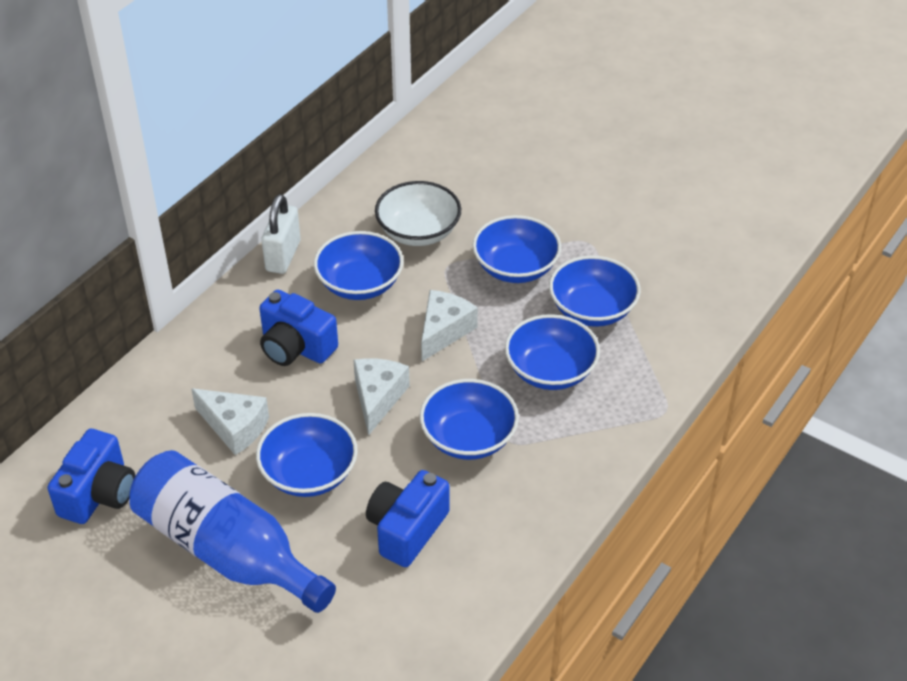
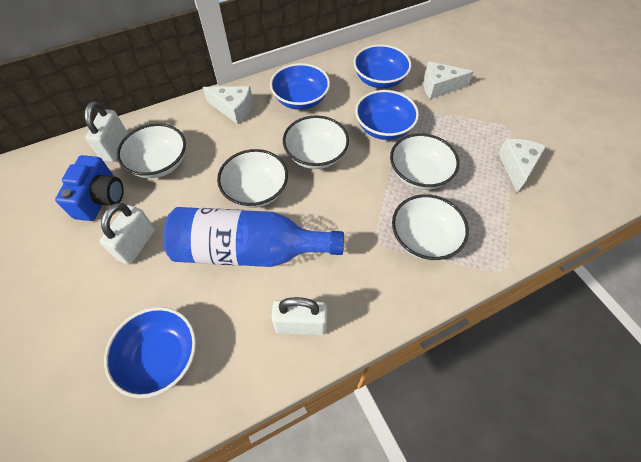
blue bowl: 6 -> 4
blue camera: 3 -> 1
white bowl: 1 -> 5
white padlock: 1 -> 3

